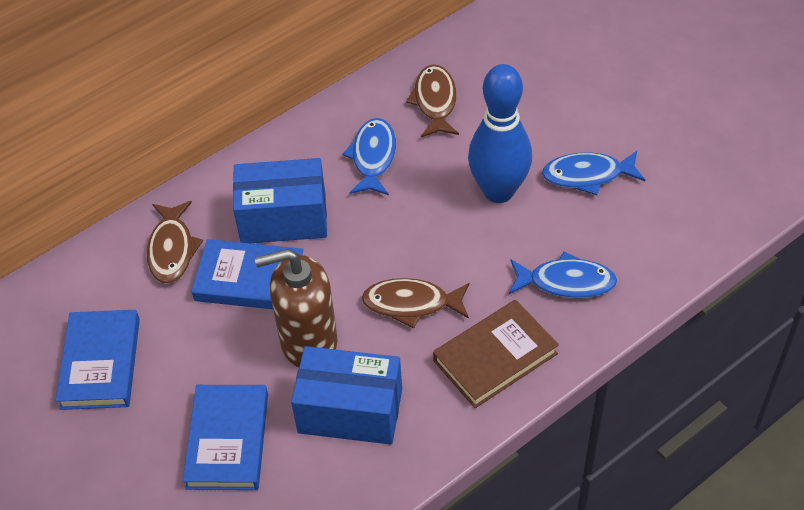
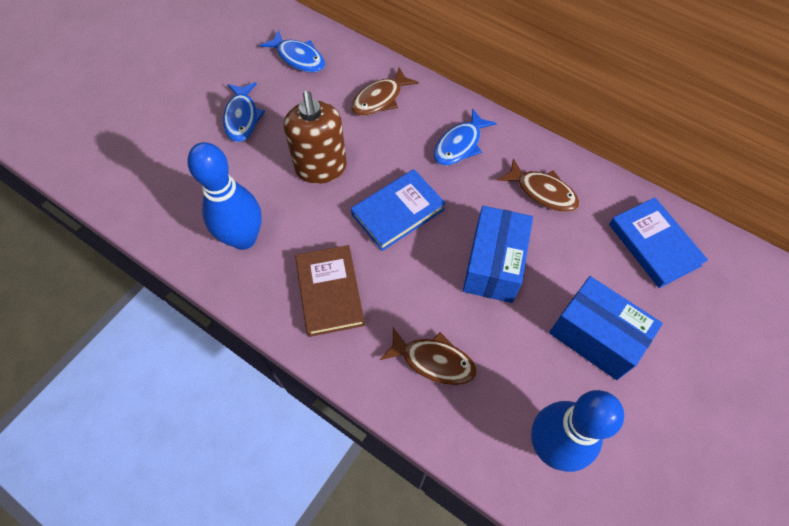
blue book: 3 -> 2
blue bowling pin: 1 -> 2

